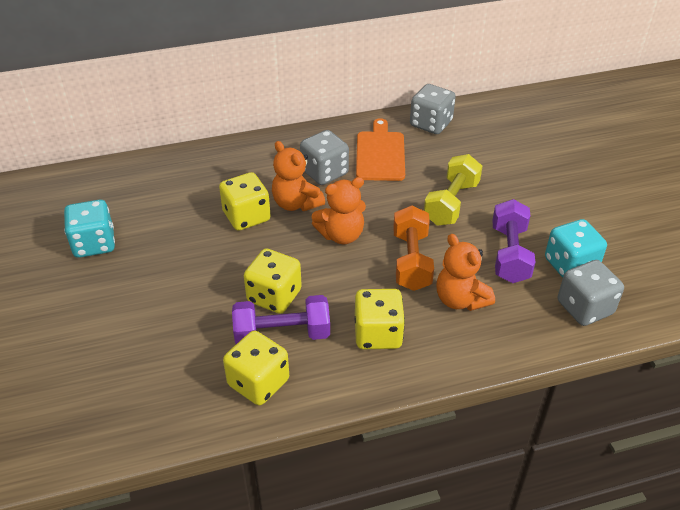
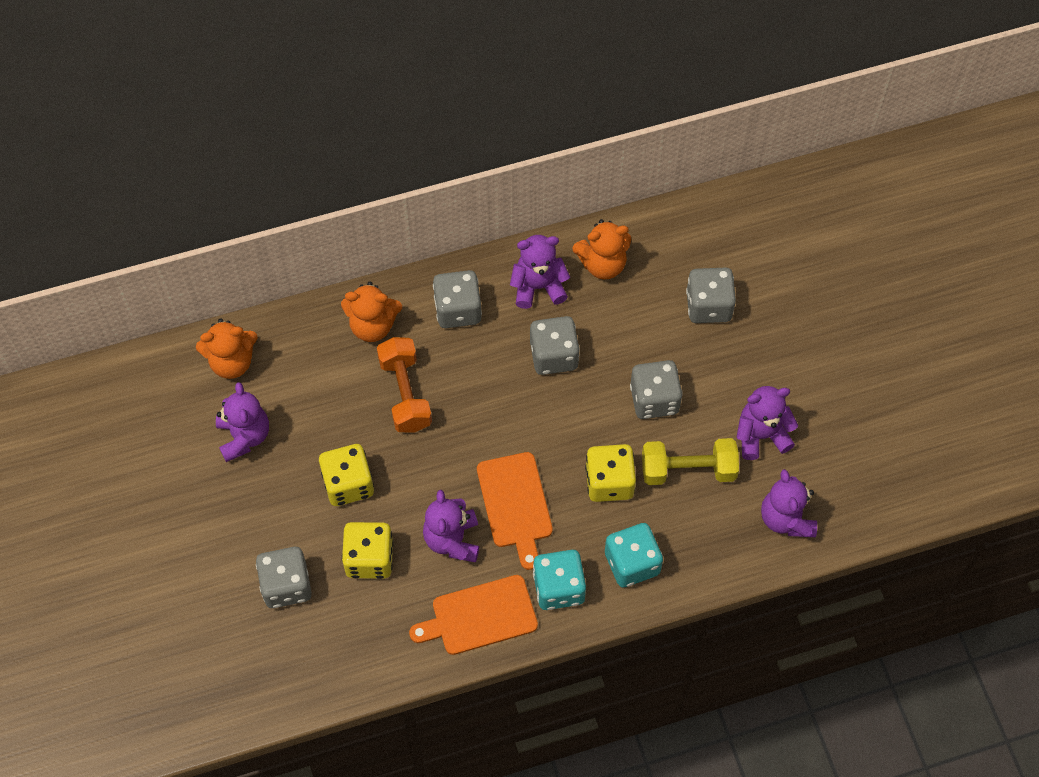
grey dice: 3 -> 5
orange cutting board: 1 -> 2
purple dumbbell: 2 -> 0
purple teddy bear: 0 -> 5
yellow dice: 4 -> 3

